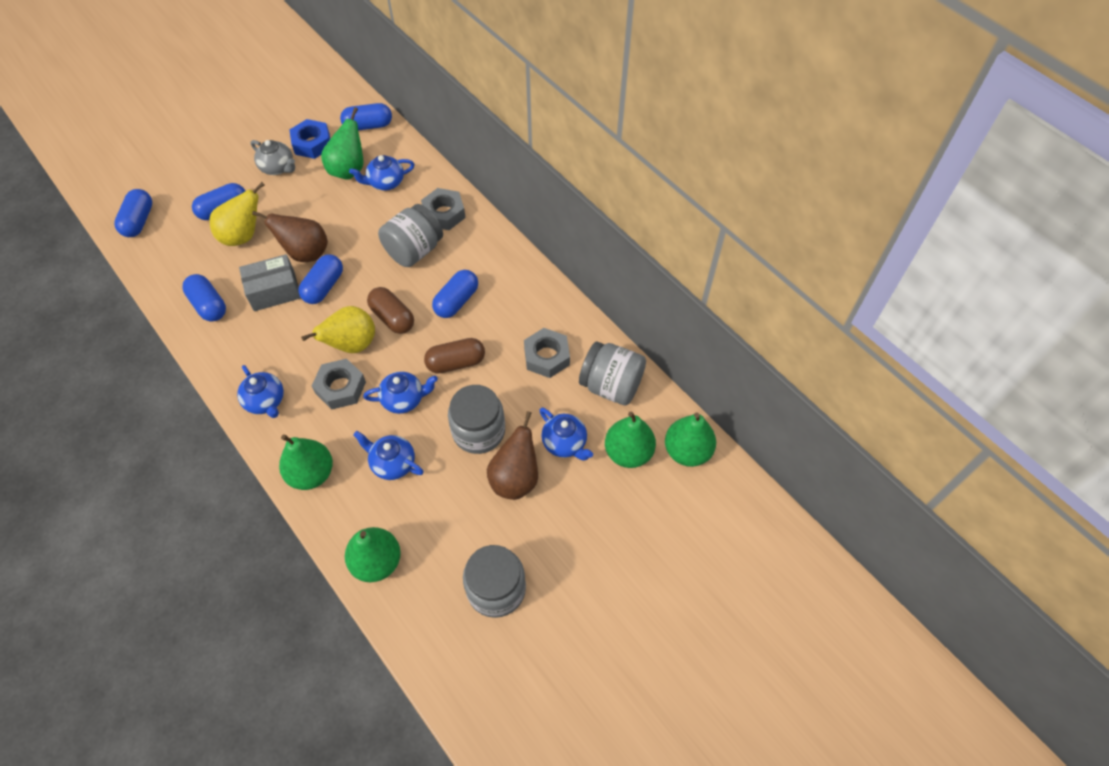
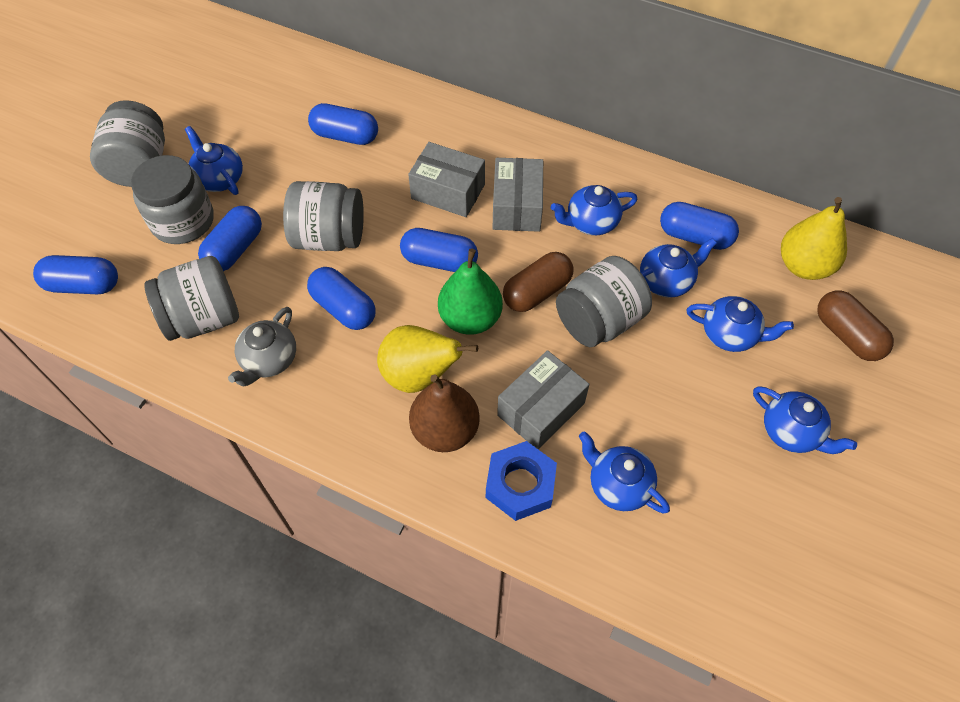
blue teapot: 5 -> 6
brown pear: 2 -> 1
green pear: 5 -> 1
grey box: 1 -> 3
grey jar: 4 -> 5
grey nut: 3 -> 0

